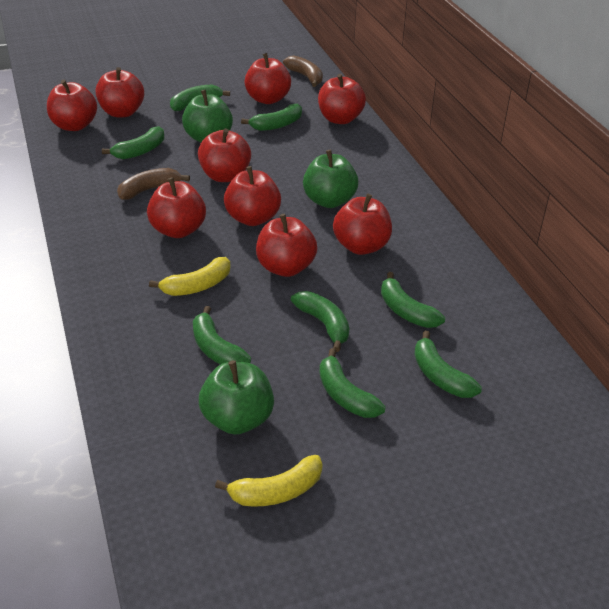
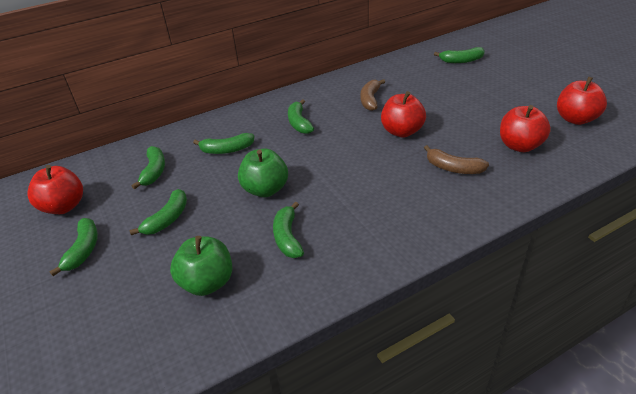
green apple: 3 -> 2
green banana: 8 -> 7
red apple: 9 -> 4
yellow banana: 2 -> 0

